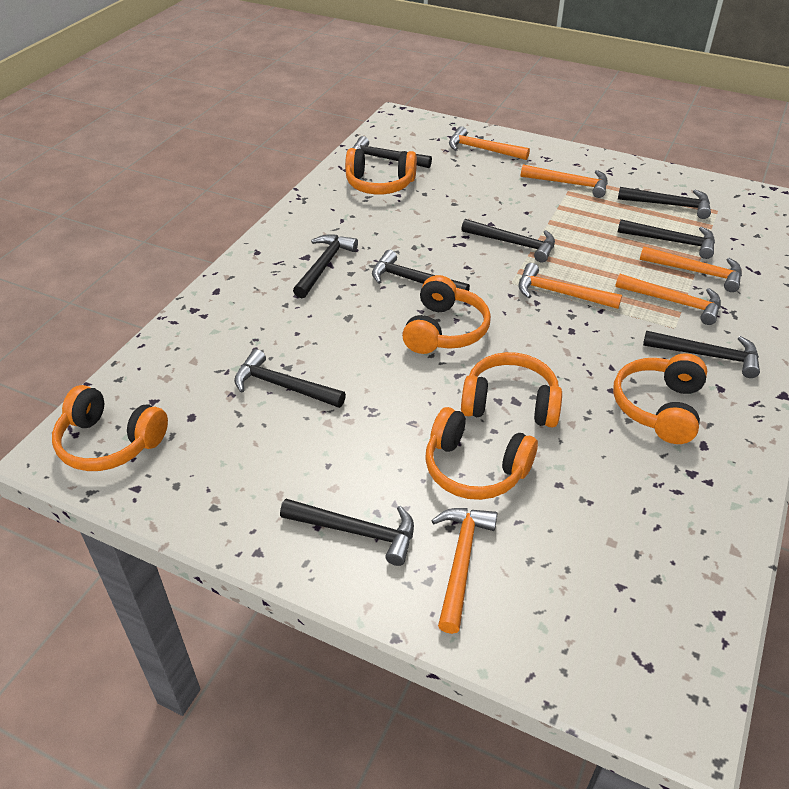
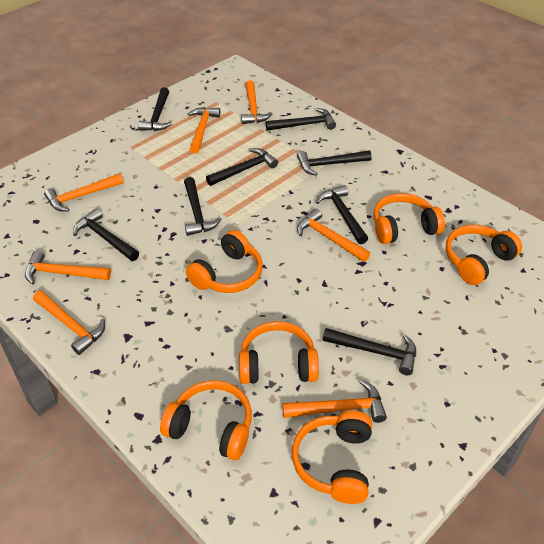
black hammer: 9 -> 8
orange hammer: 6 -> 7

